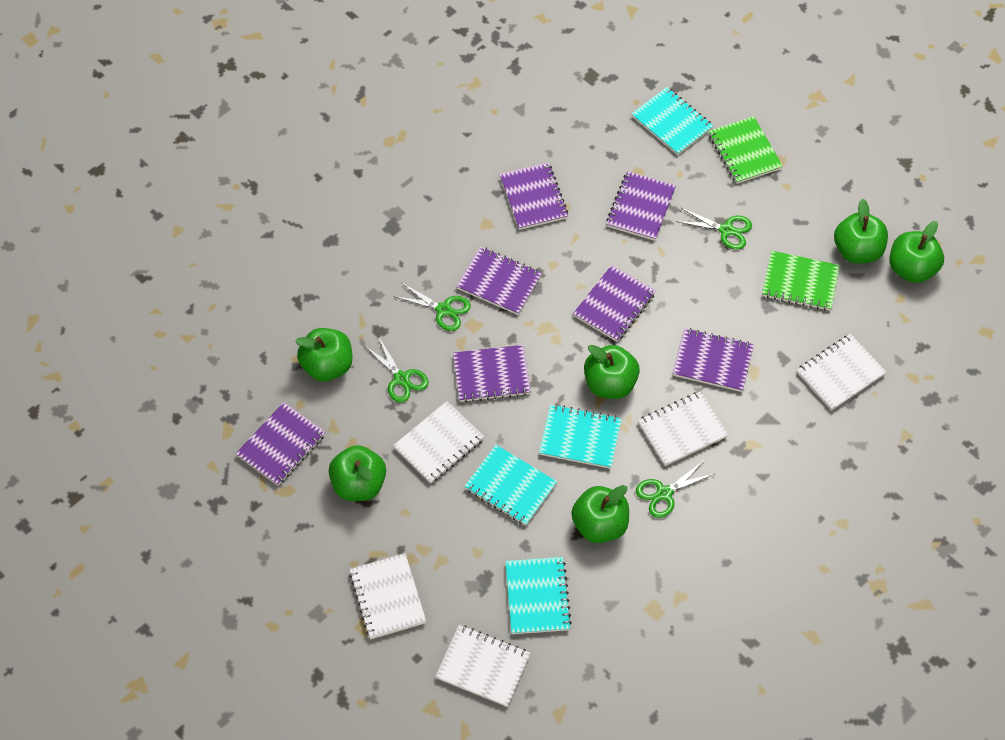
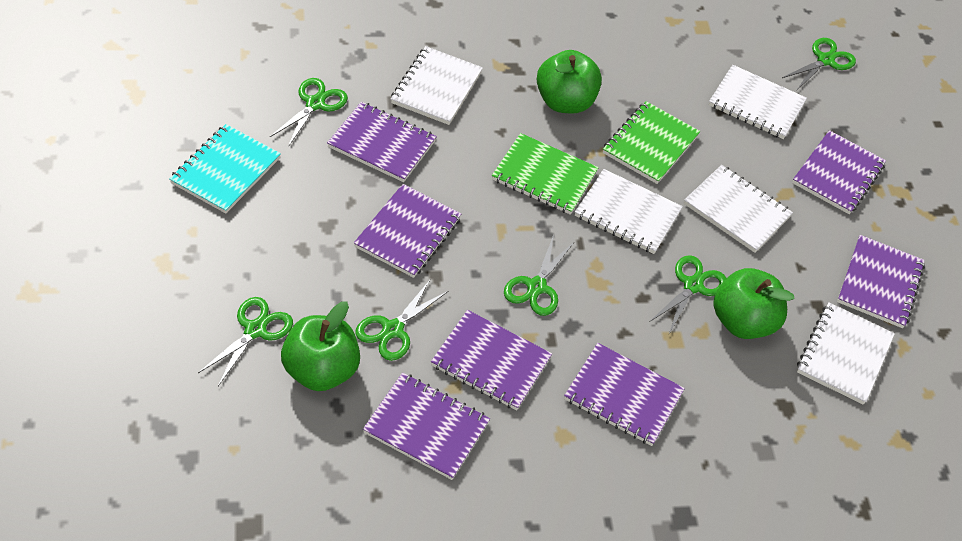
green apple: 6 -> 3
green scissors: 4 -> 6
turquoise notebook: 4 -> 1

